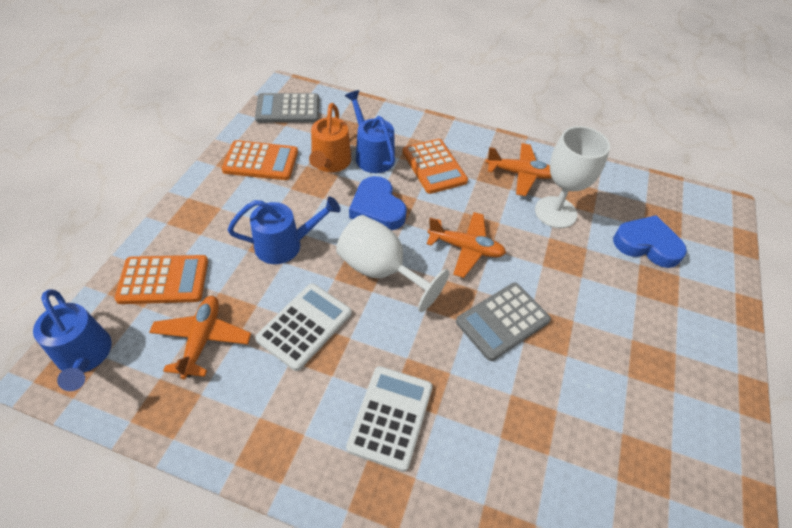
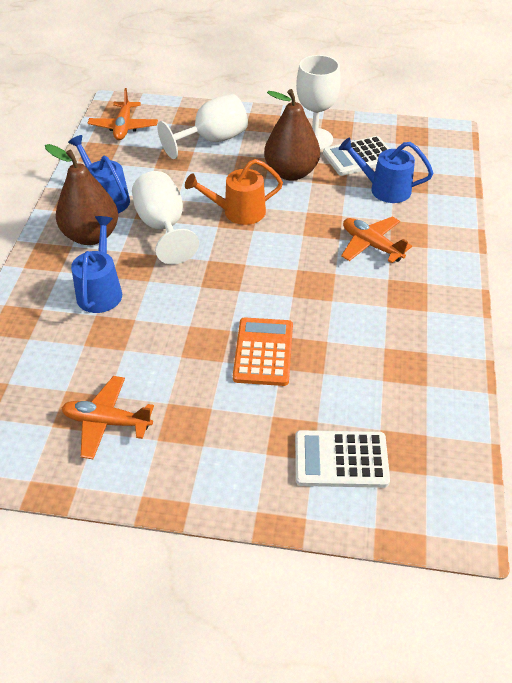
blue heart: 2 -> 0
brown pear: 0 -> 2
grey calculator: 2 -> 0
orange calculator: 3 -> 1
white goblet: 2 -> 3

